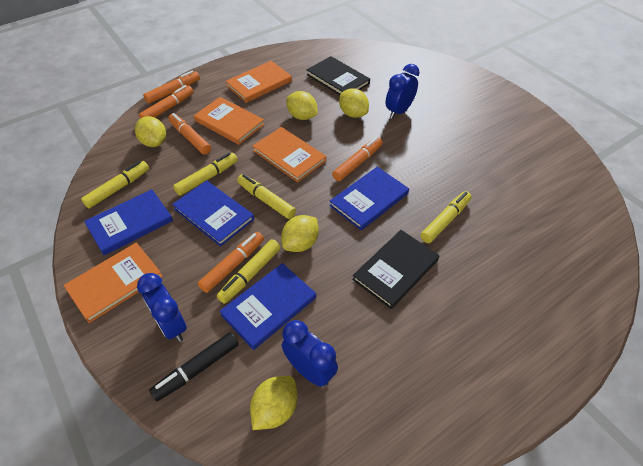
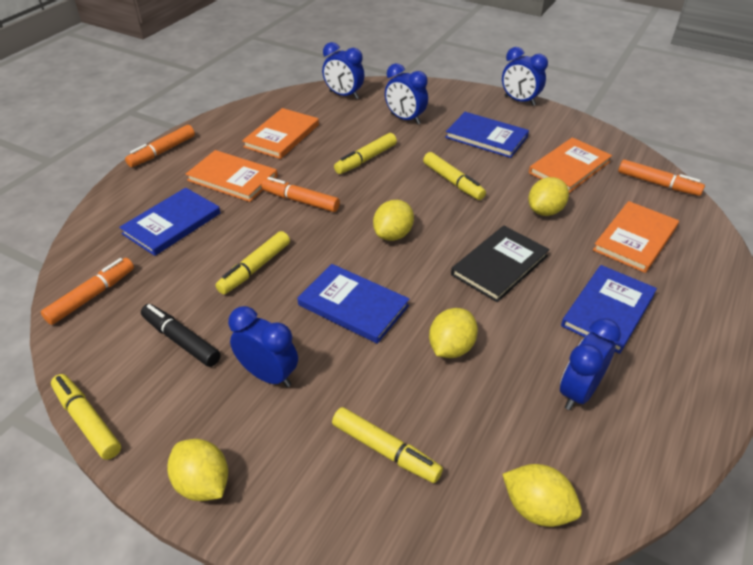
black book: 2 -> 1
blue clock: 3 -> 5
orange marker: 5 -> 4

